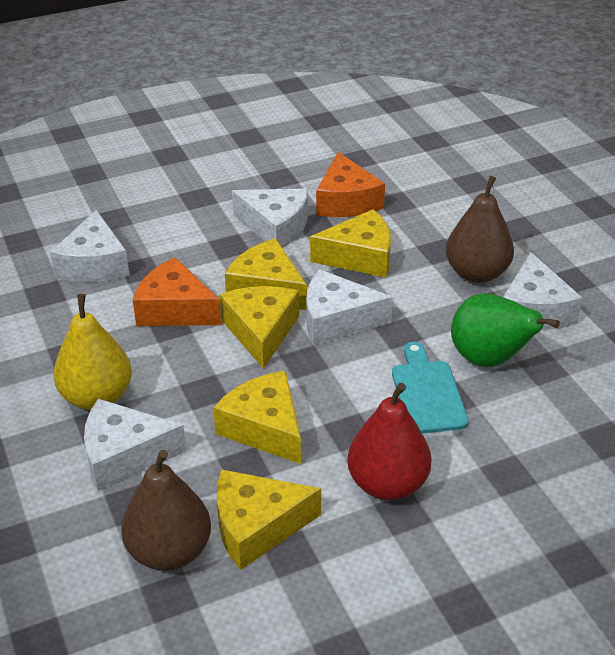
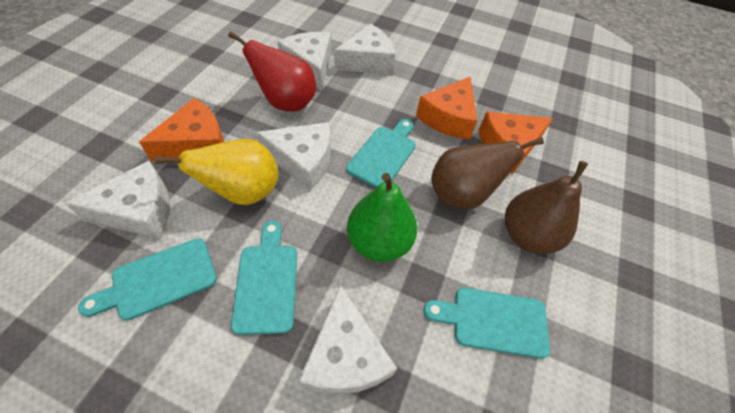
orange cheese: 2 -> 3
turquoise cutting board: 1 -> 4
yellow cheese: 5 -> 0

